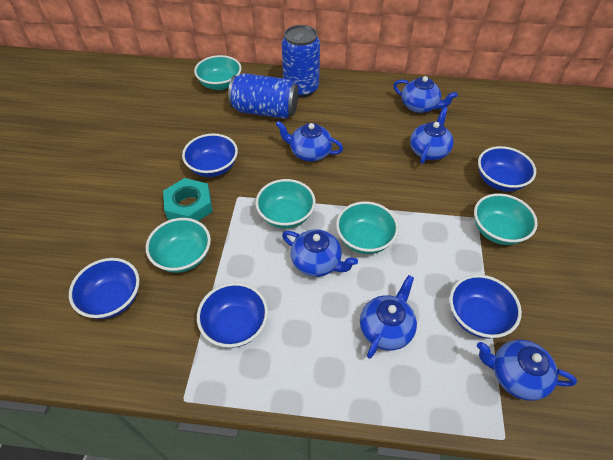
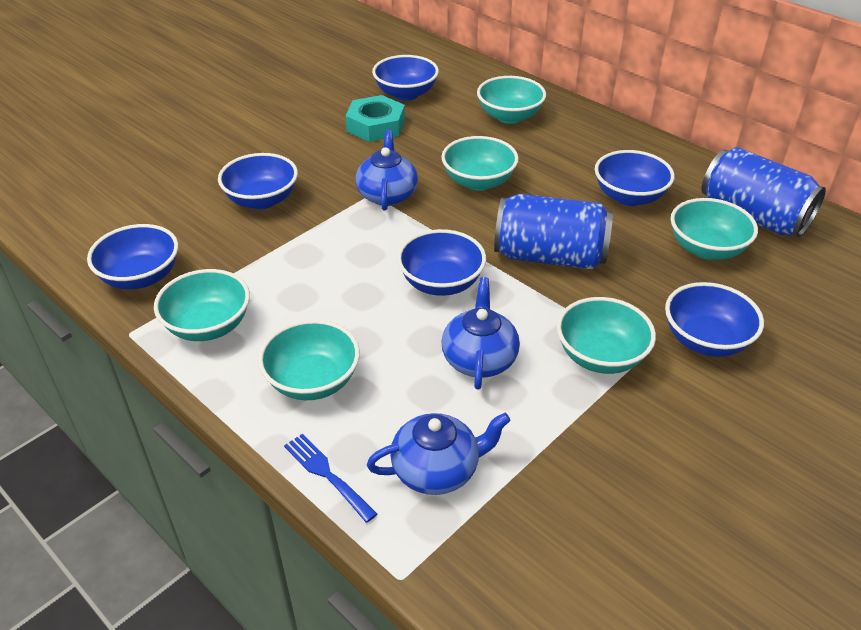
blue bowl: 5 -> 6
blue fork: 0 -> 1
blue teapot: 6 -> 3
turquoise bowl: 5 -> 6

